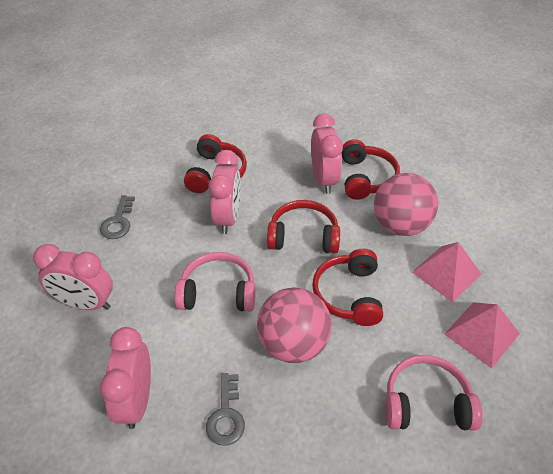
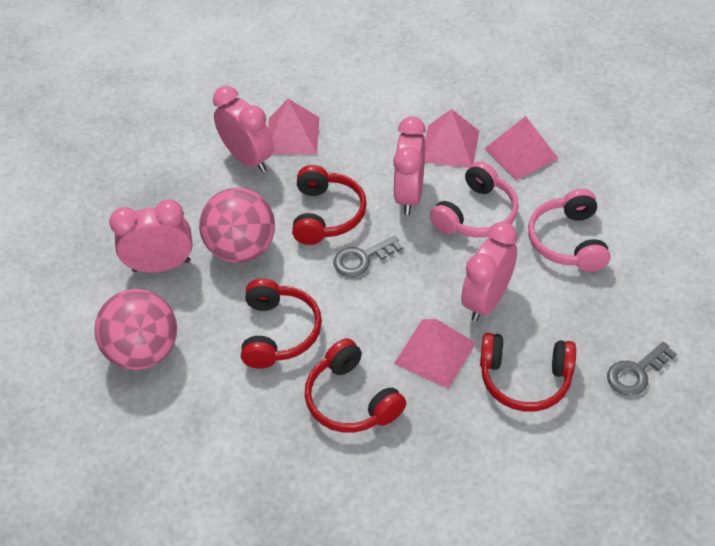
pink pyramid: 2 -> 4

